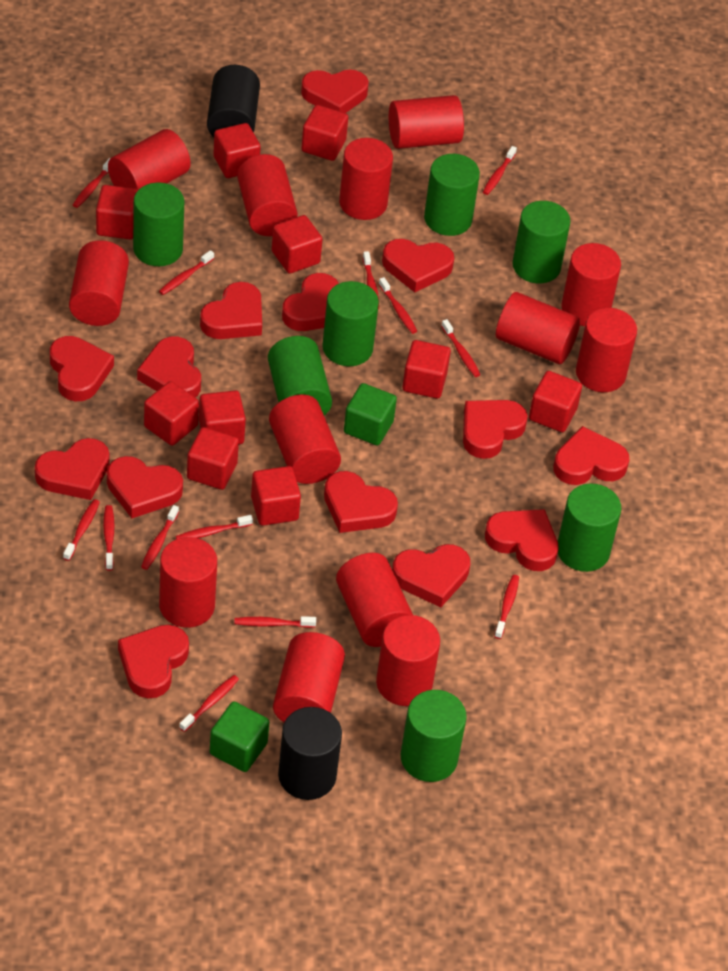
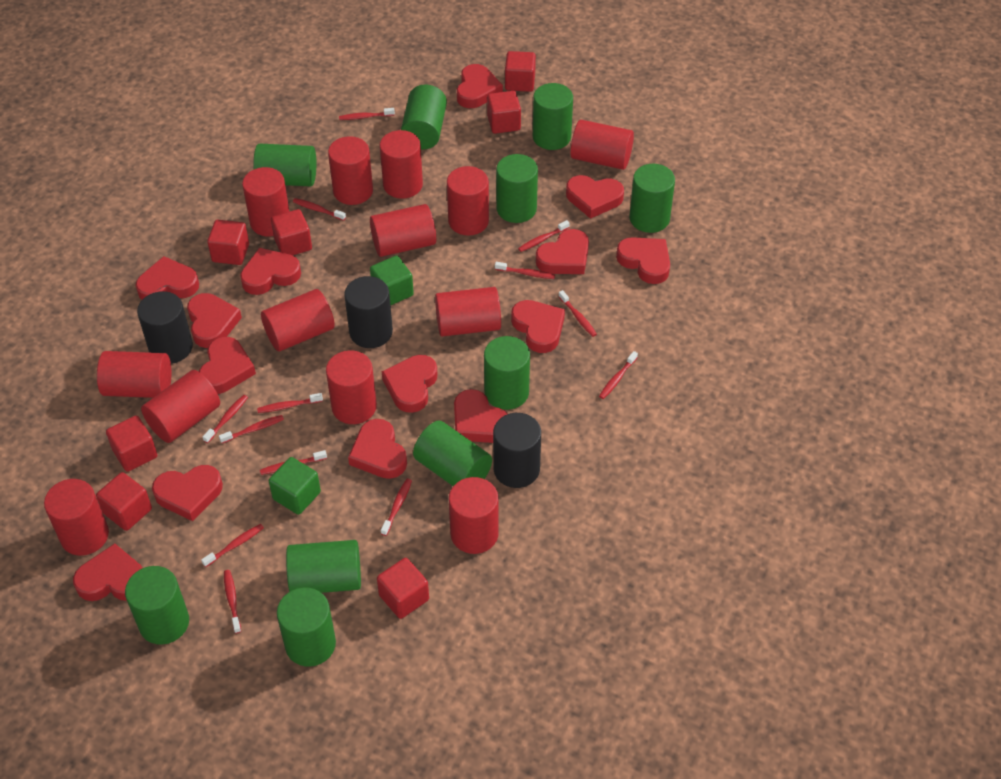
black cylinder: 2 -> 3
green cylinder: 7 -> 10
red cube: 10 -> 7

